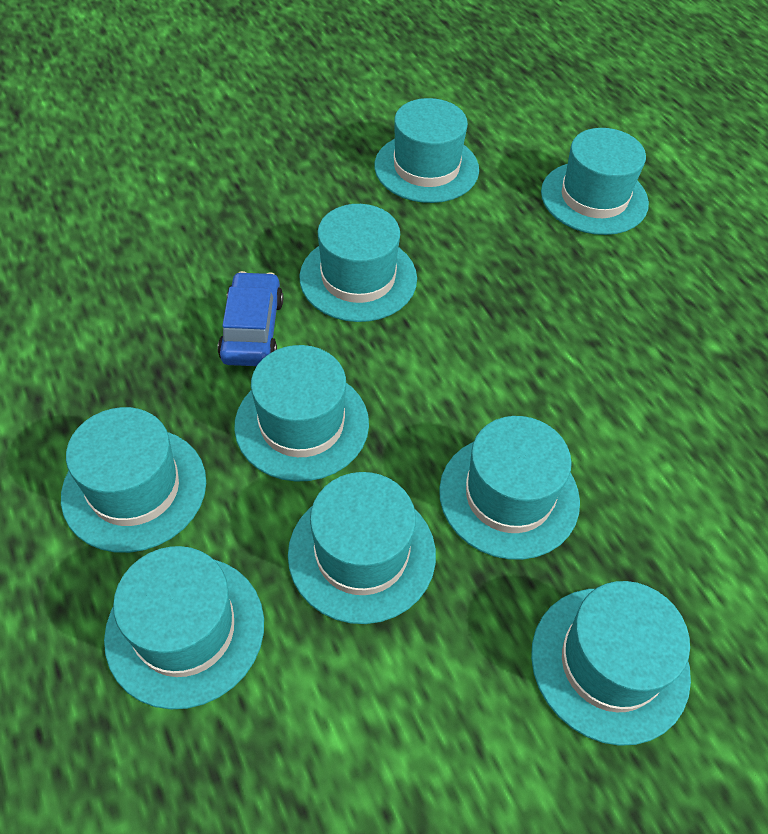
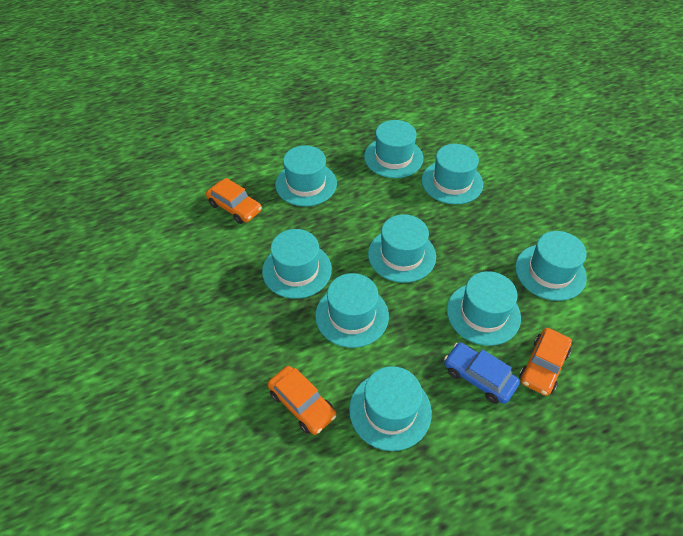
orange car: 0 -> 3

